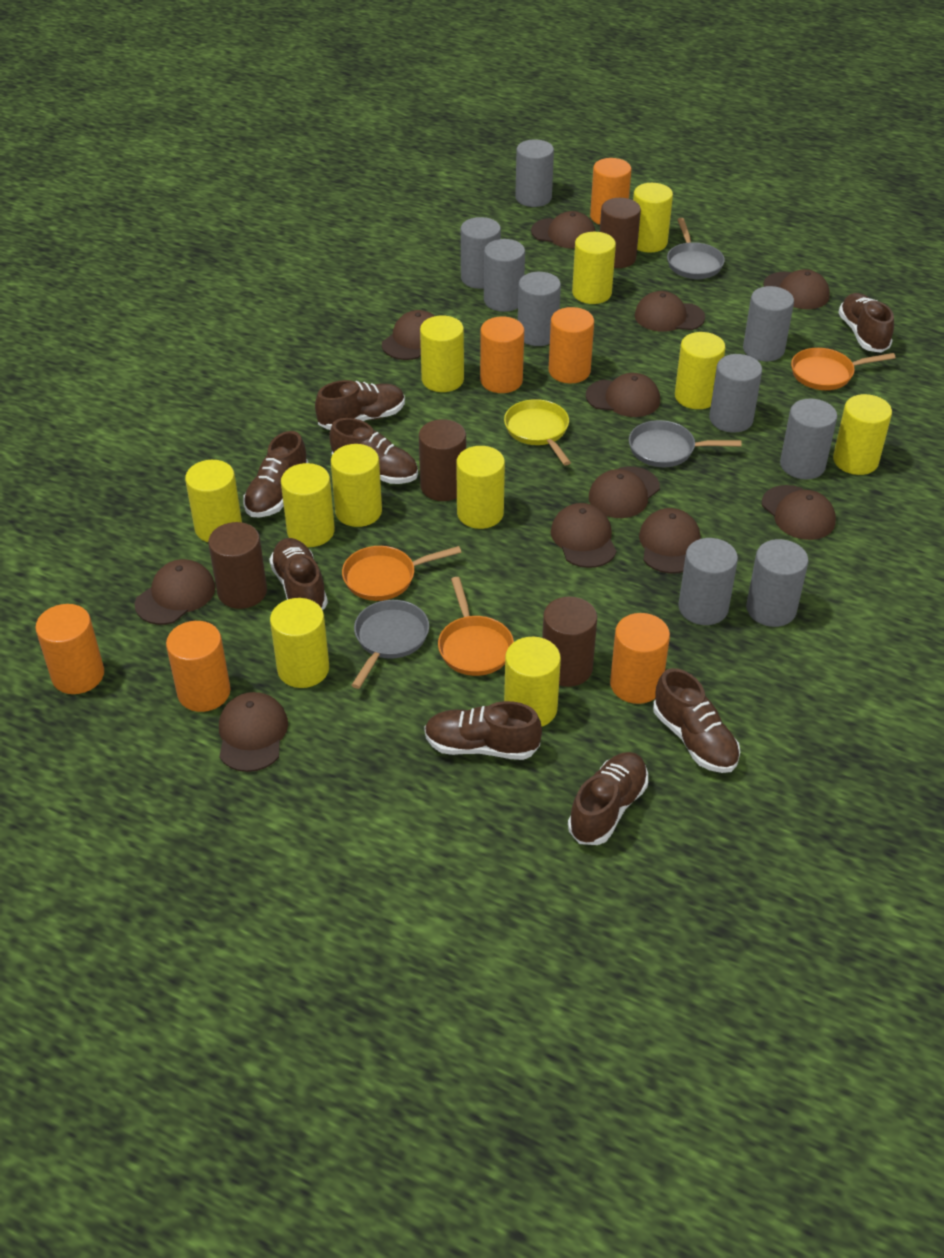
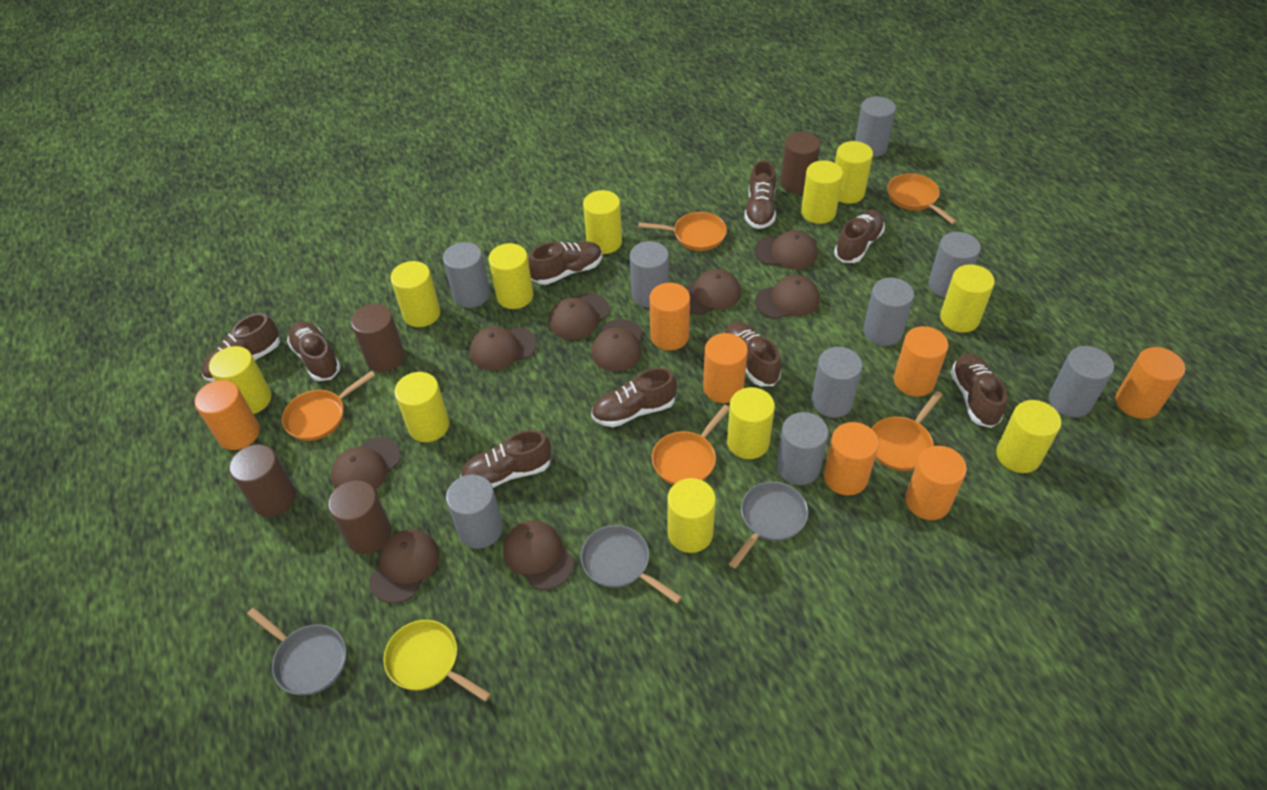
brown cap: 11 -> 9
brown shoe: 8 -> 9
orange cylinder: 6 -> 7
orange pan: 3 -> 5

